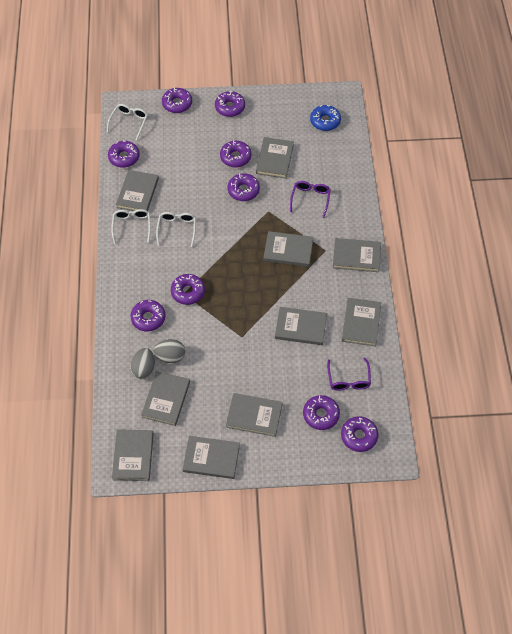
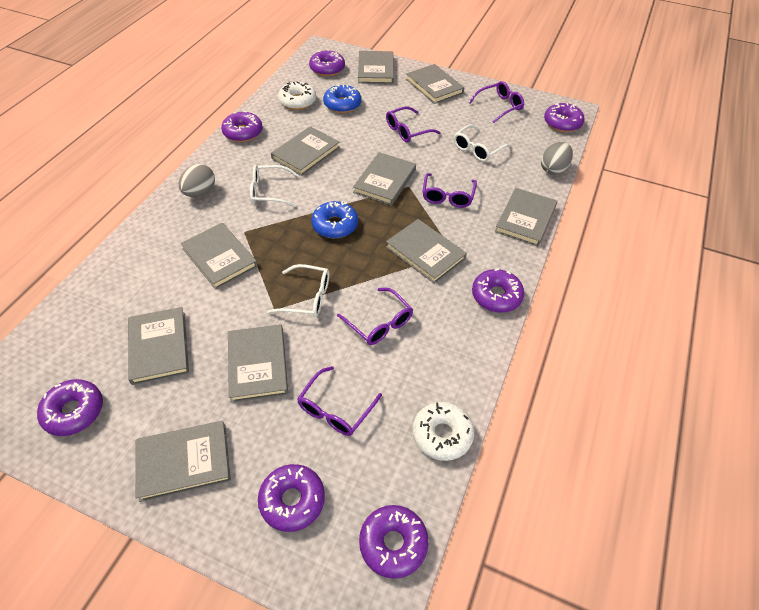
blue donut: 1 -> 2
purple donut: 9 -> 7
purple glasses: 2 -> 5
white donut: 0 -> 2

